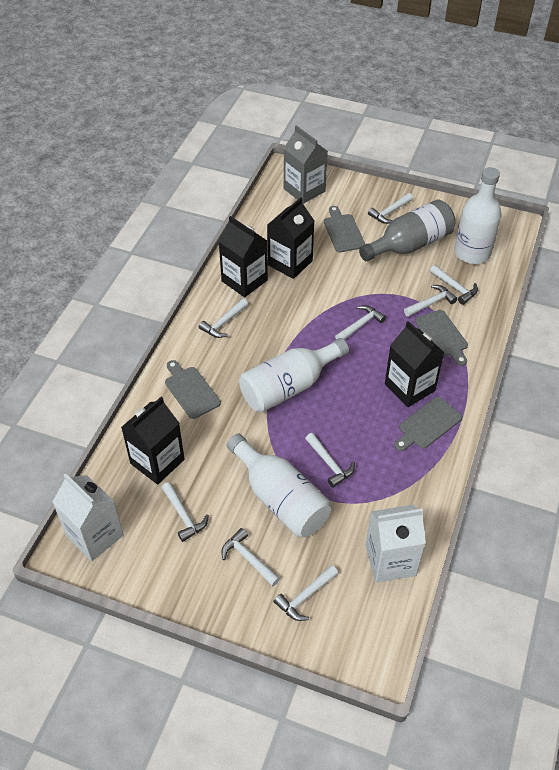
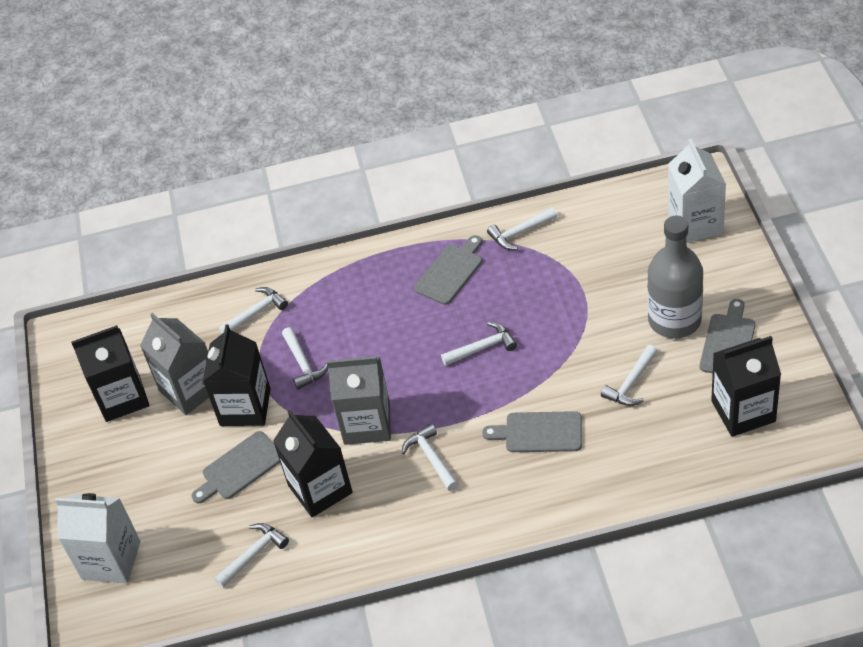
grey carton: 1 -> 2
white bottle: 3 -> 0
white hammer: 9 -> 7

